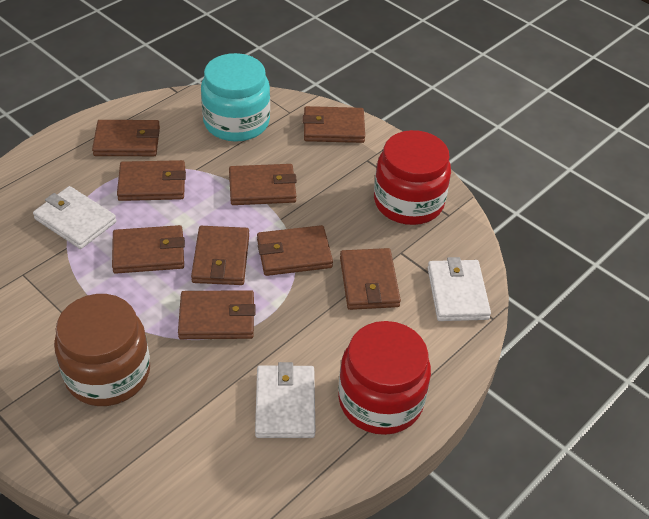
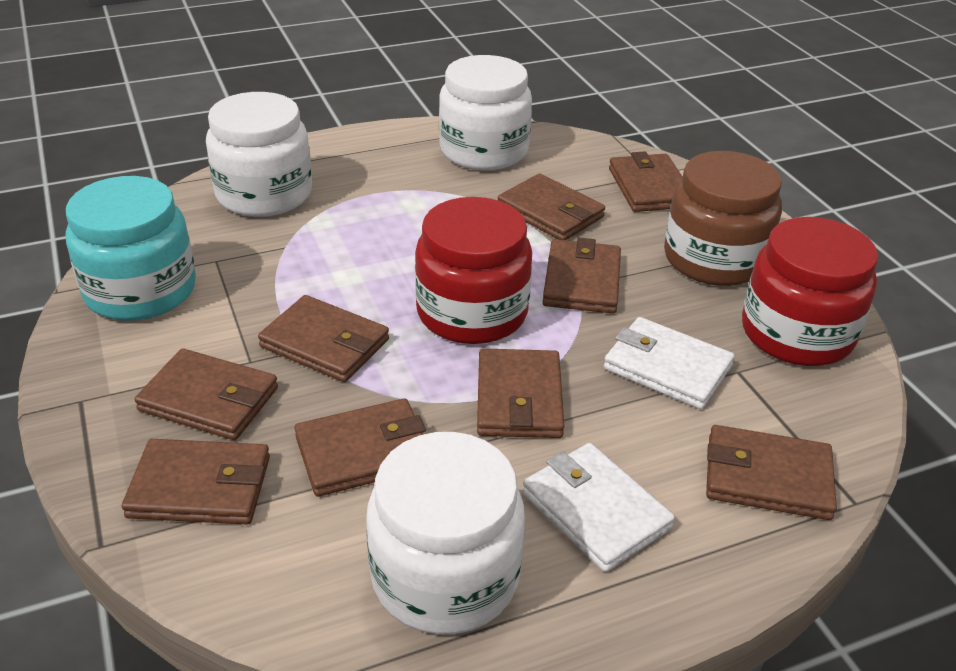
white jar: 0 -> 3
white wallet: 3 -> 2

